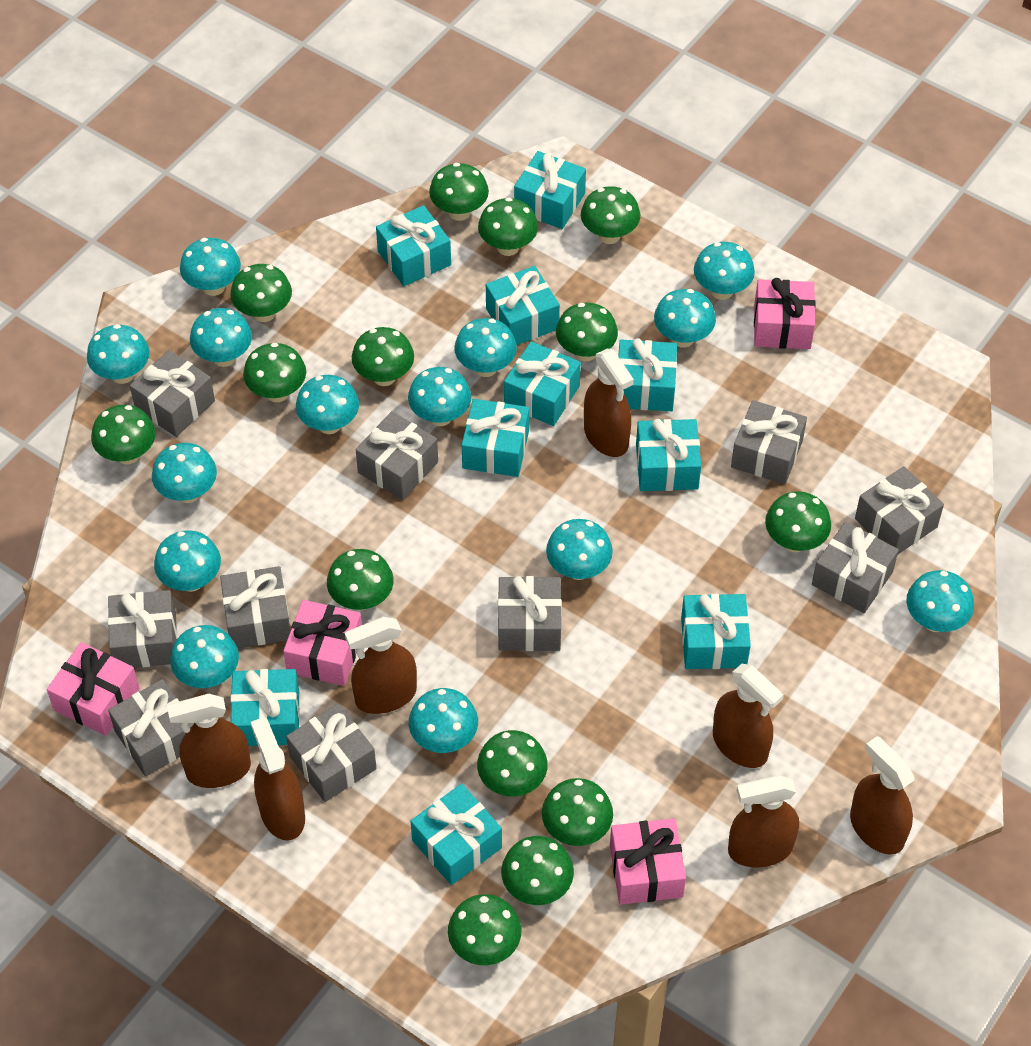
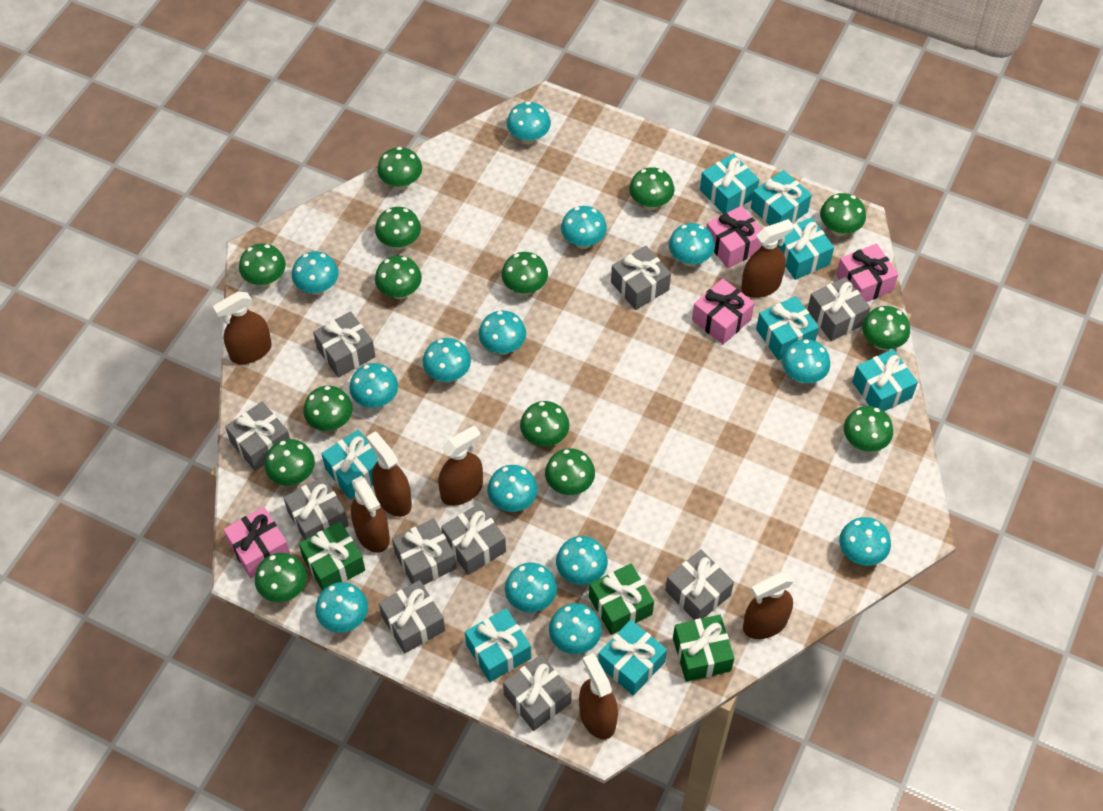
green gift: 0 -> 3
turquoise gift: 10 -> 8

